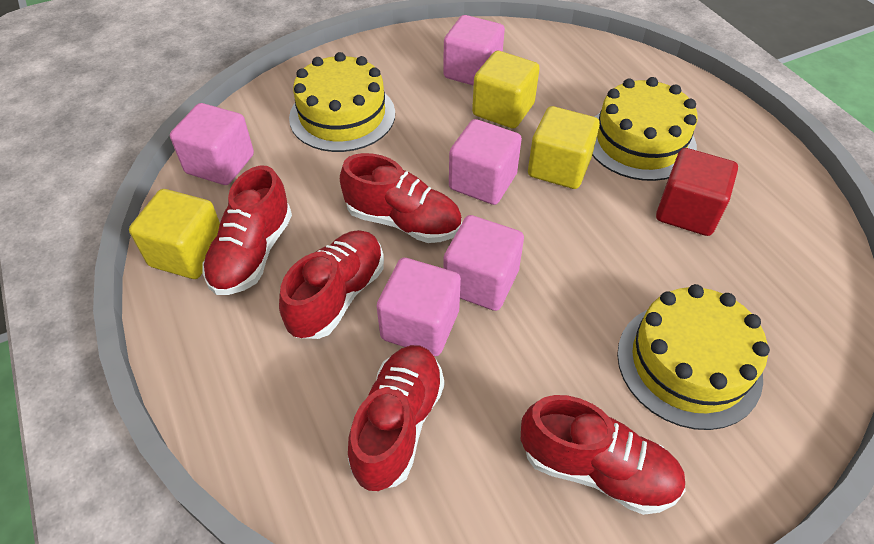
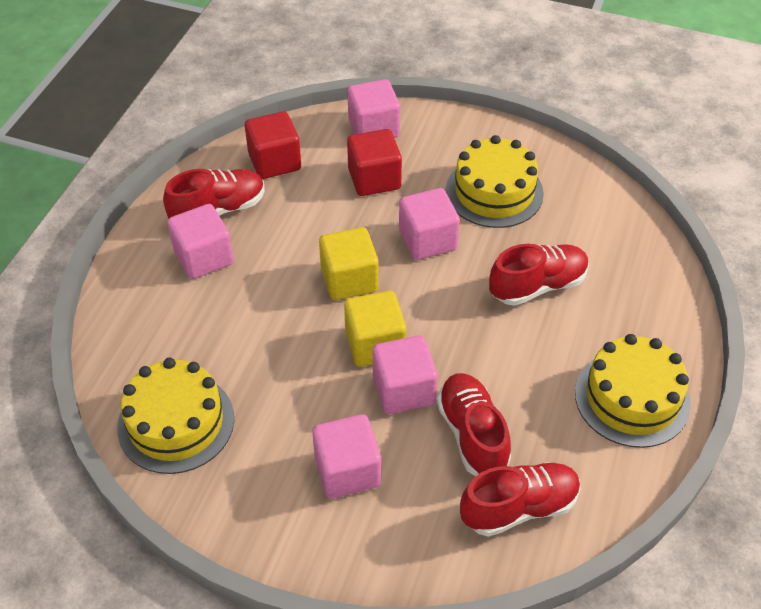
red cube: 1 -> 2
red shoe: 5 -> 4
yellow cube: 3 -> 2

